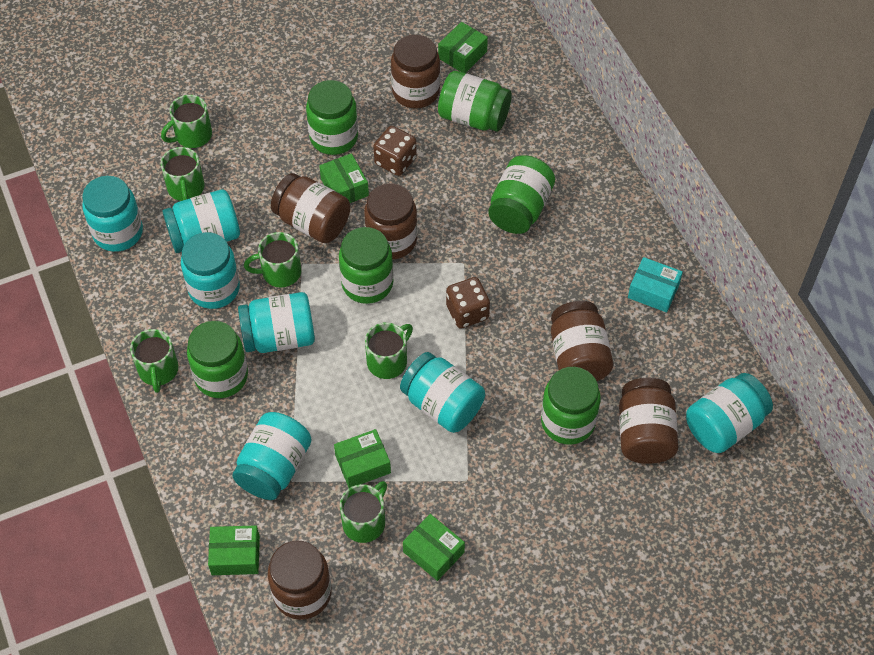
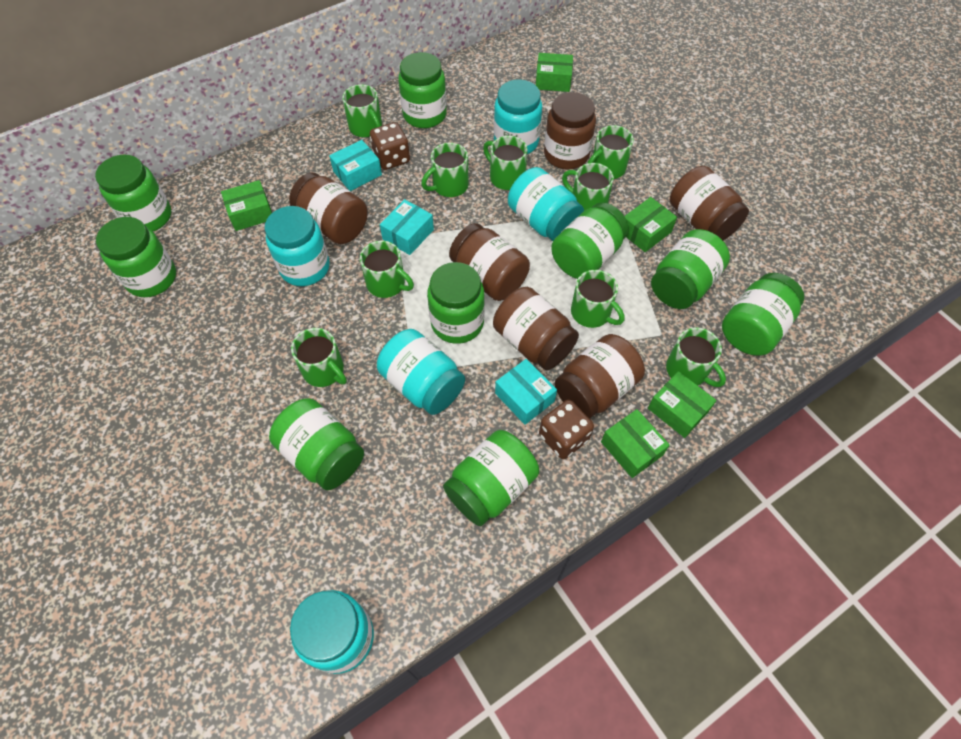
green jar: 6 -> 9
green mug: 6 -> 9
turquoise box: 1 -> 3
turquoise jar: 7 -> 5

